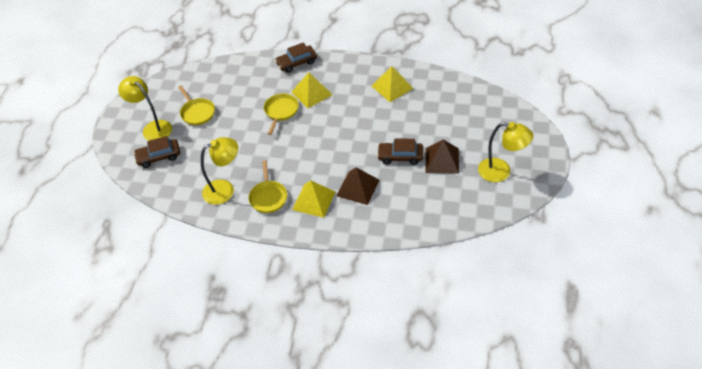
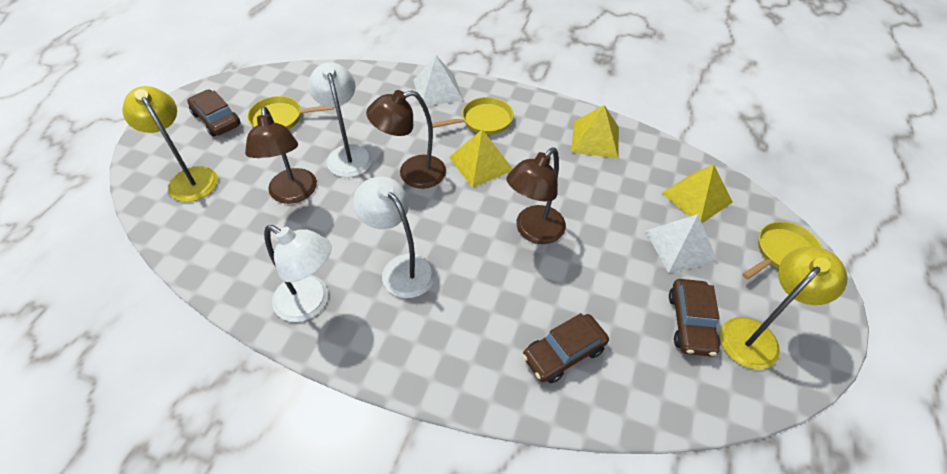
brown lamp: 0 -> 3
brown pyramid: 2 -> 0
white lamp: 0 -> 3
white pyramid: 0 -> 2
yellow lamp: 3 -> 2

